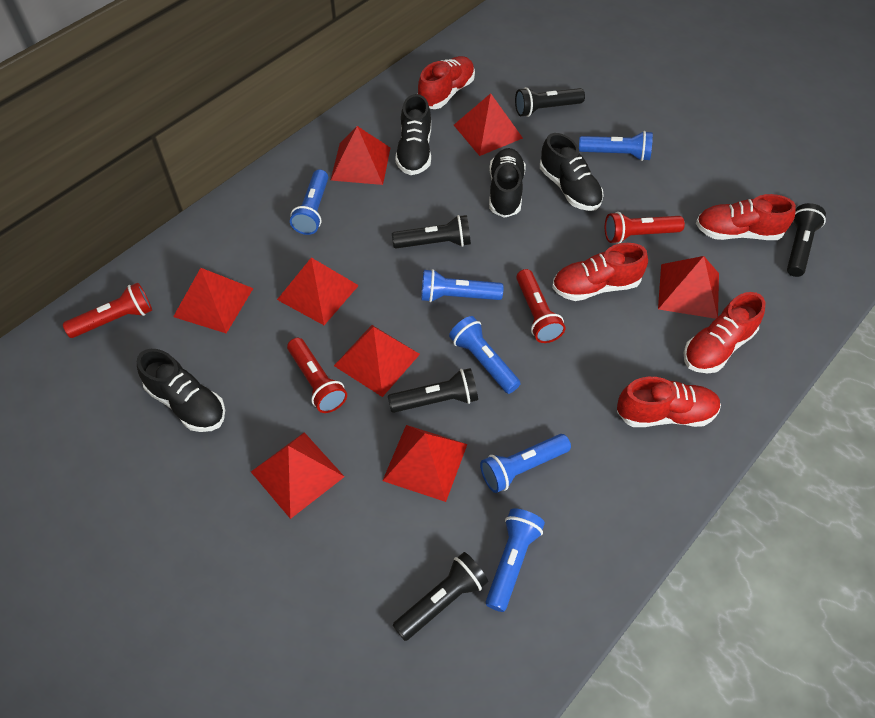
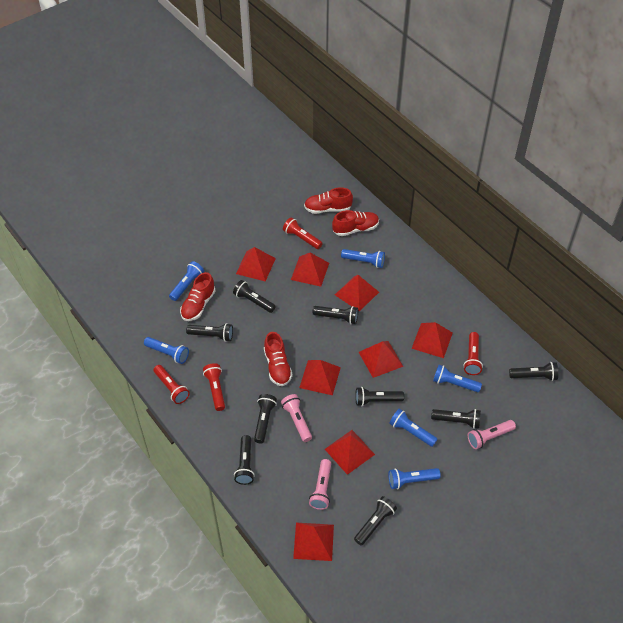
black flashlight: 5 -> 9
black shoe: 4 -> 0
pink flashlight: 0 -> 3
red shoe: 5 -> 4

